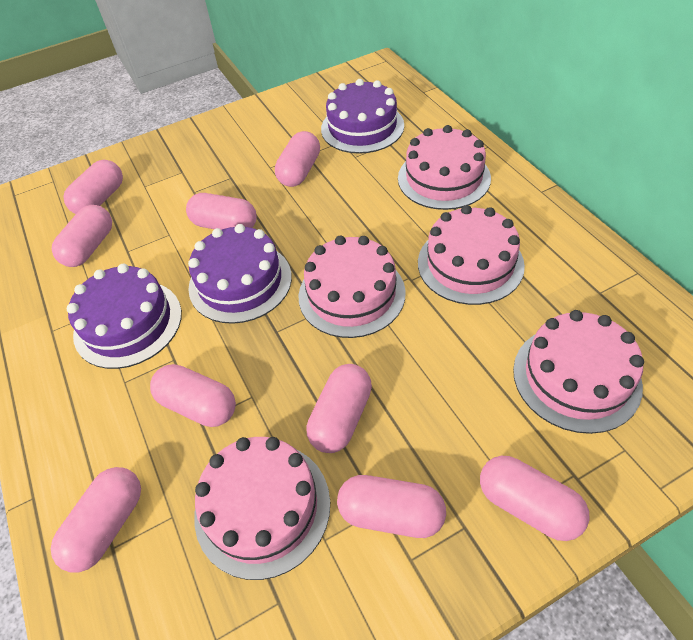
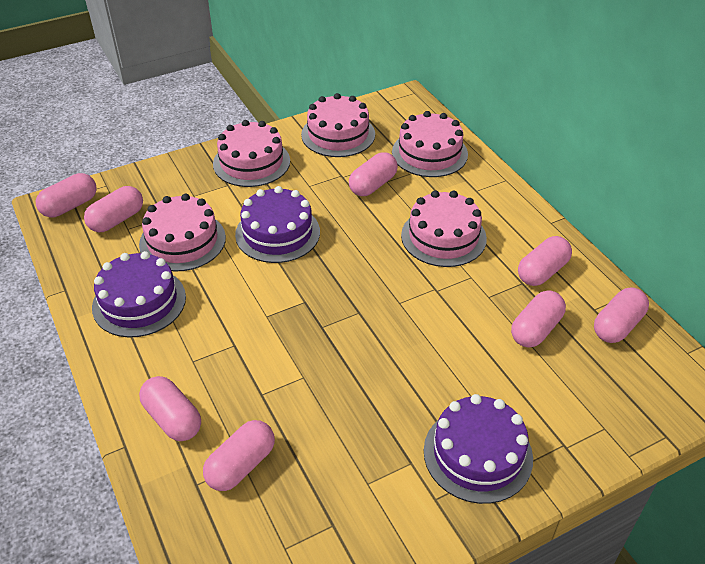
pink capsule: 9 -> 8

